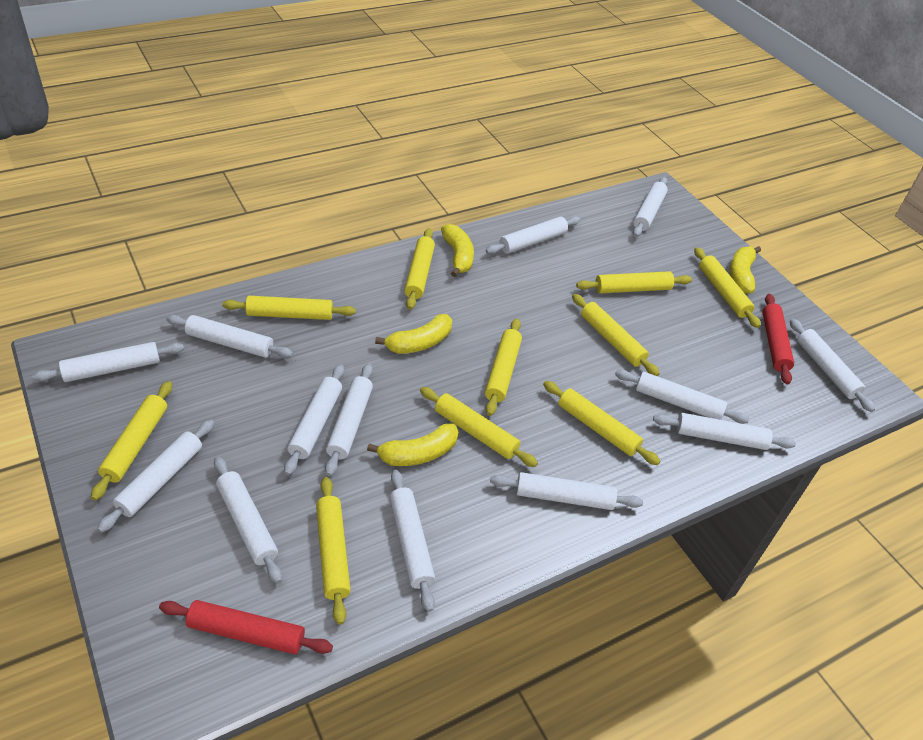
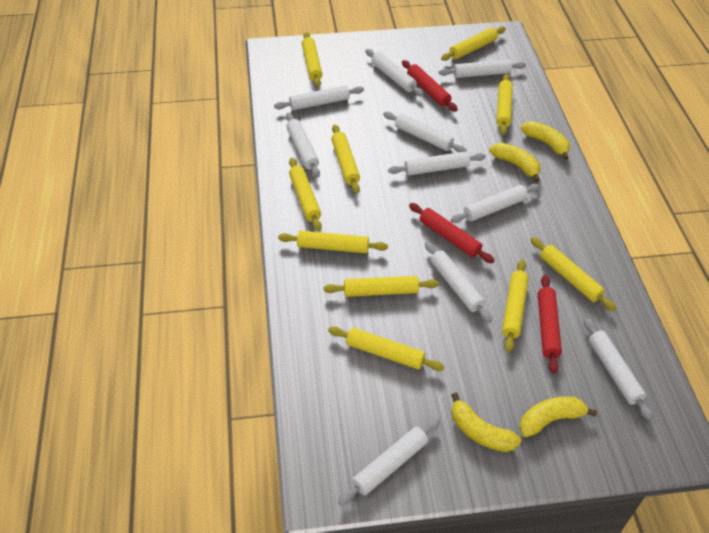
red rolling pin: 2 -> 3
white rolling pin: 13 -> 10

